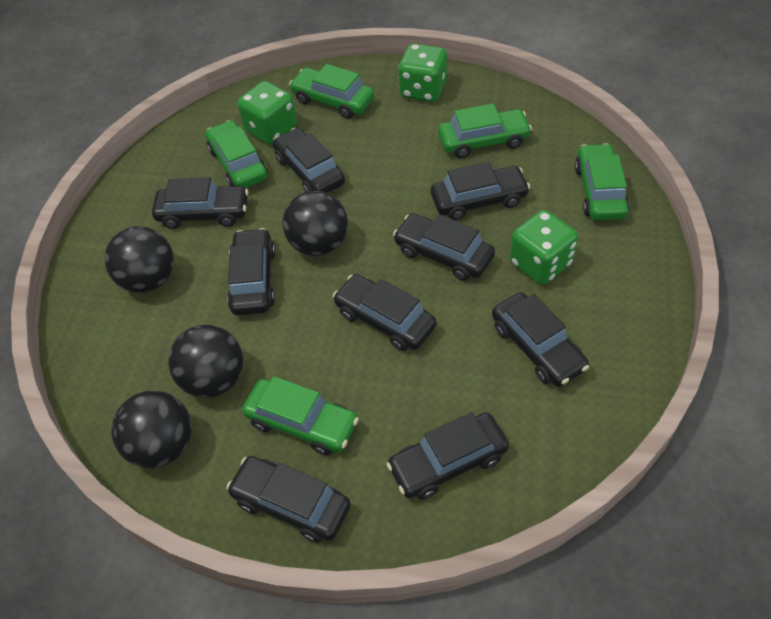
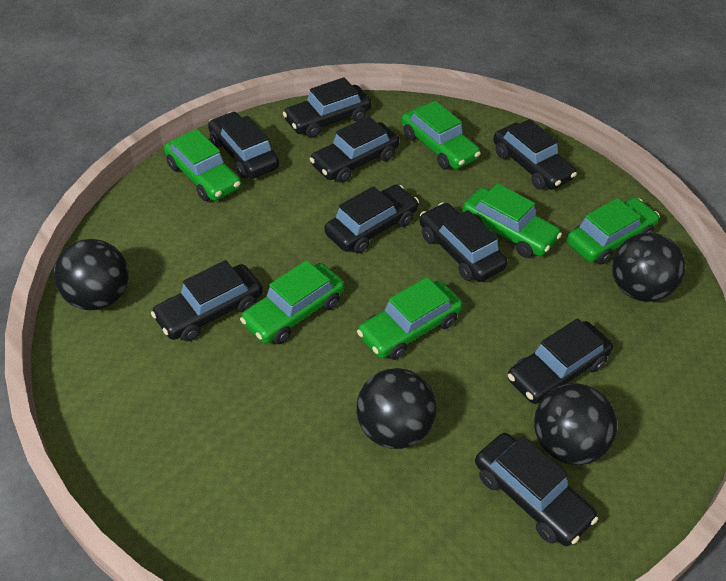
green car: 5 -> 6
green dice: 3 -> 0

